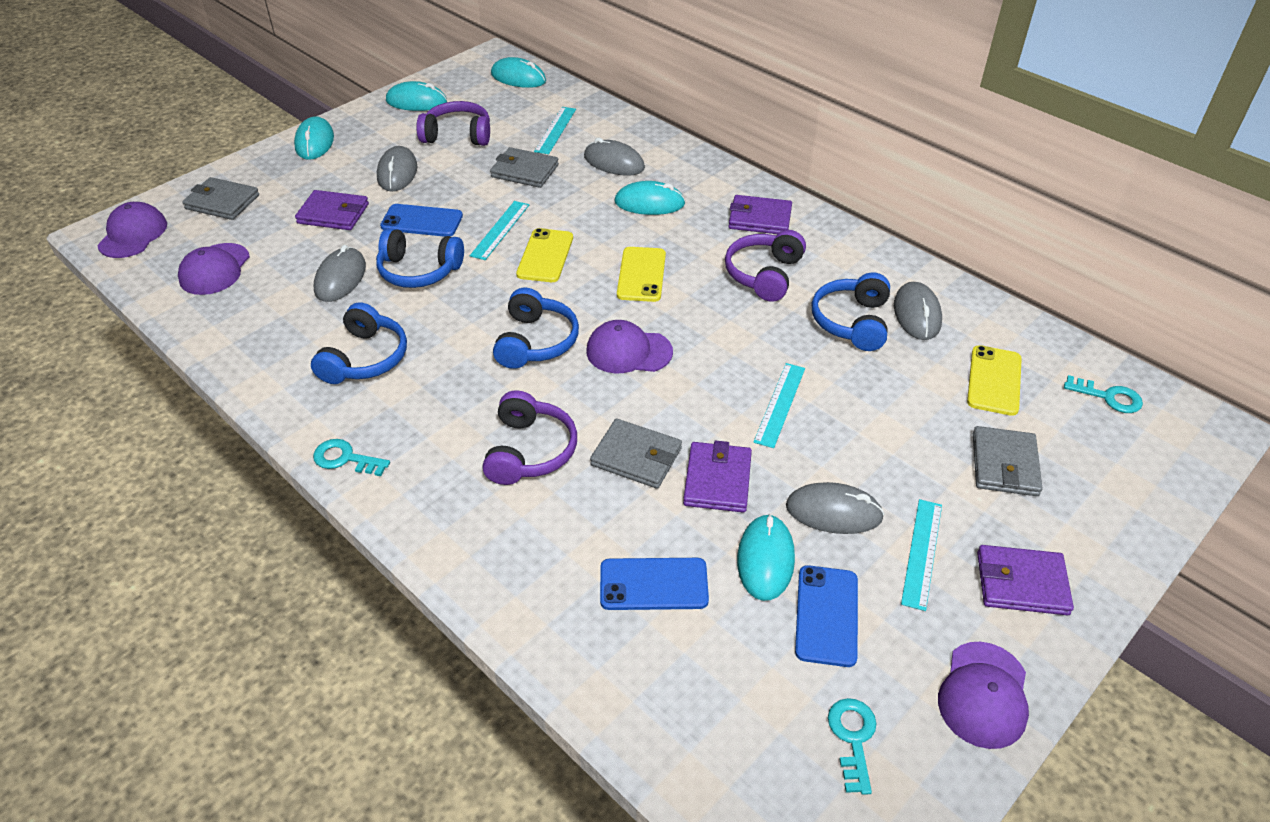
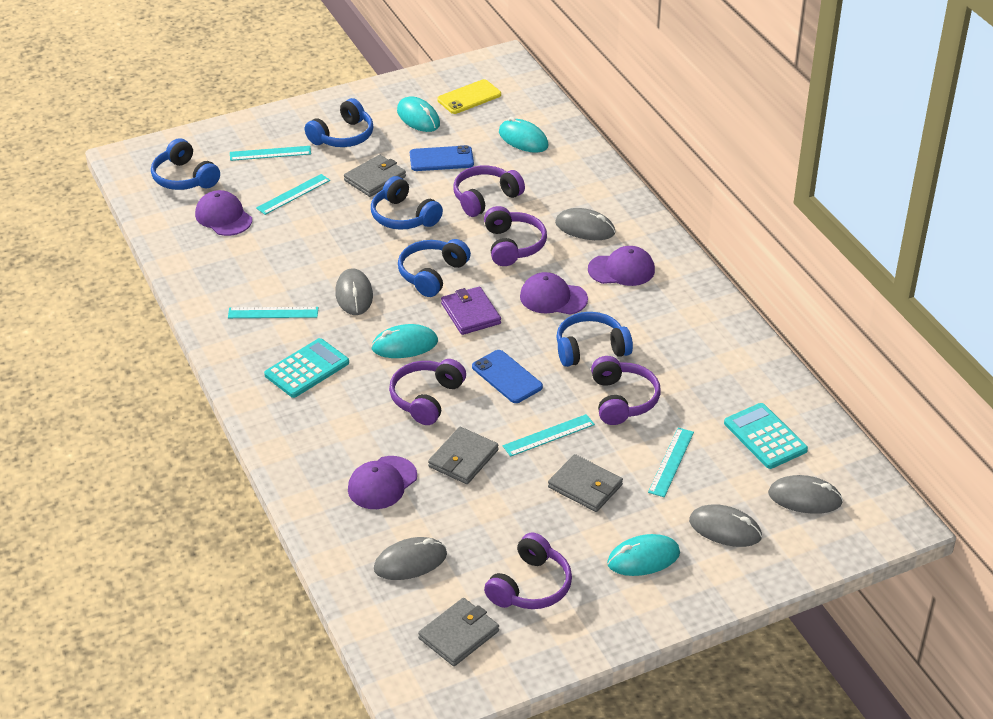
blue headphones: 4 -> 5
blue phone: 3 -> 2
purple headphones: 3 -> 5
purple wallet: 4 -> 1
turquoise calculator: 0 -> 2
turquoise key: 3 -> 0
turquoise mouse: 5 -> 4
turquoise ruler: 4 -> 5
yellow phone: 3 -> 1

